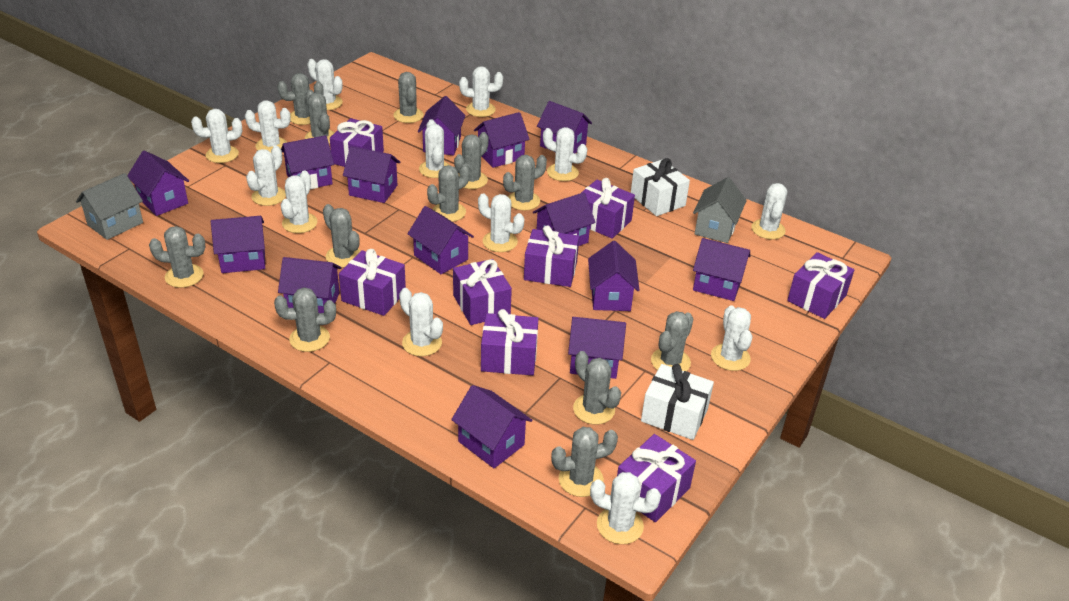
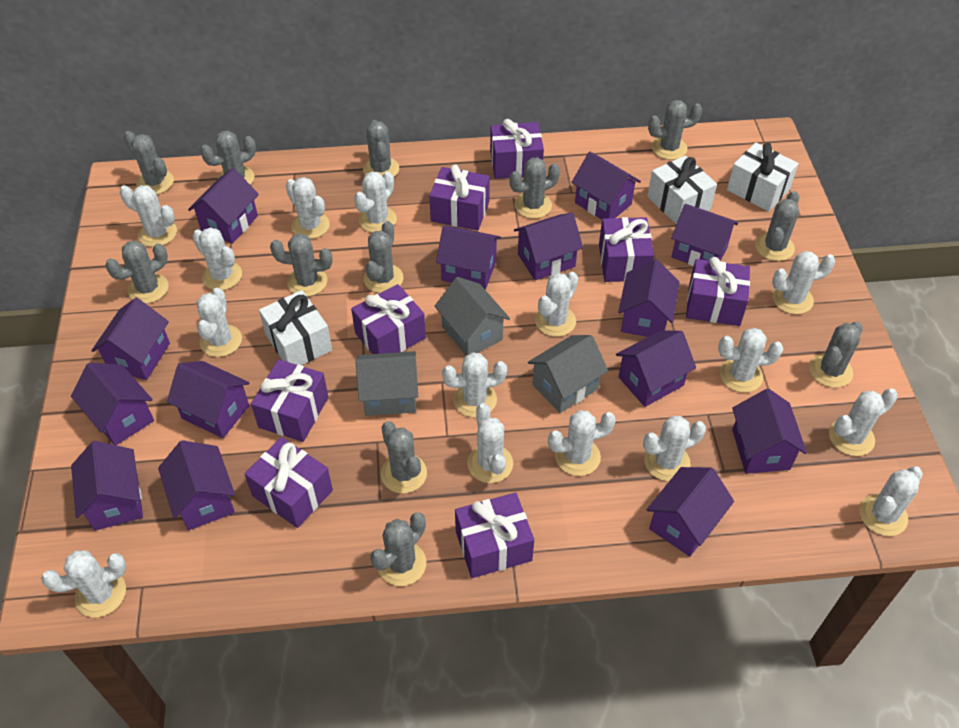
grey house: 2 -> 3
white cactus: 13 -> 15
white gift: 2 -> 3

